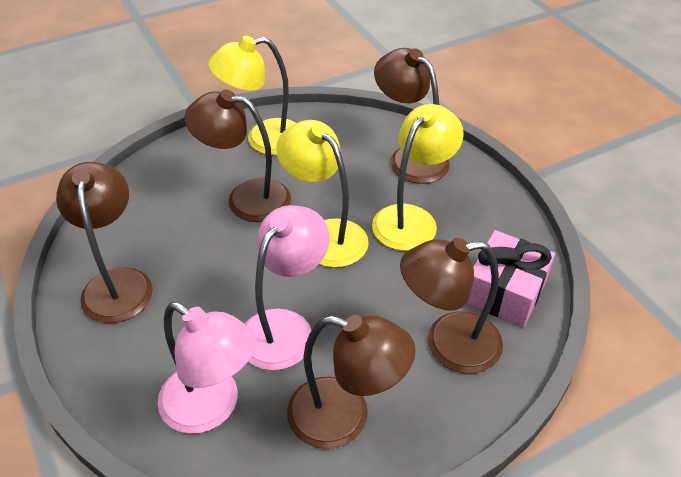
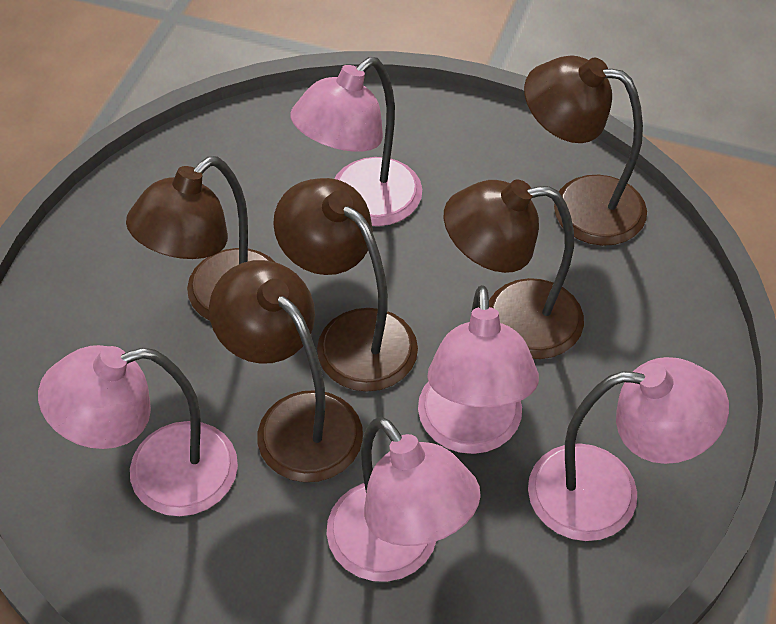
pink gift: 1 -> 0
pink lamp: 2 -> 5
yellow lamp: 3 -> 0

